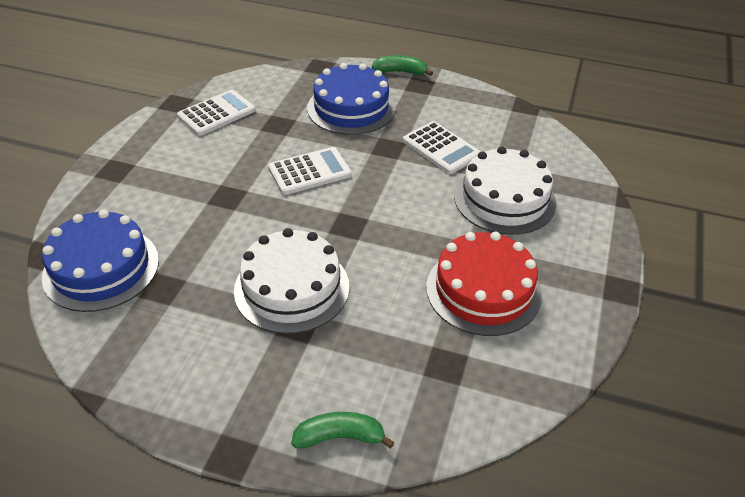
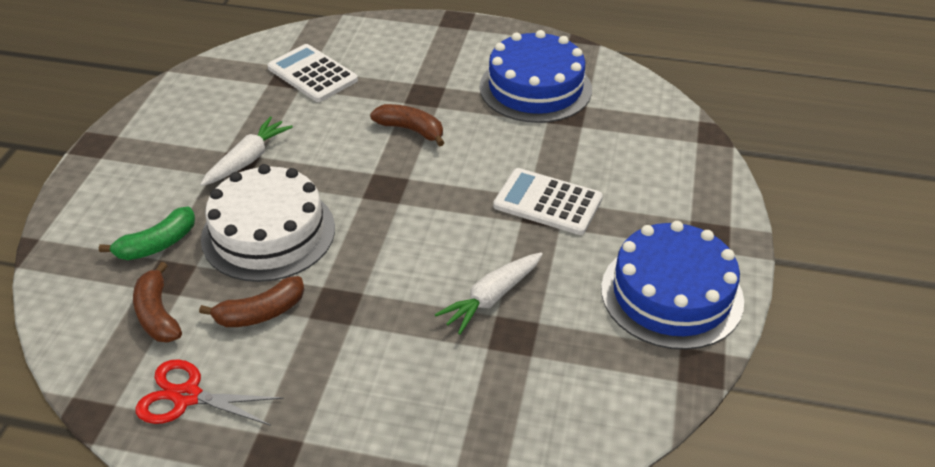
brown banana: 0 -> 3
green banana: 2 -> 1
red cake: 1 -> 0
red scissors: 0 -> 1
white cake: 2 -> 1
white calculator: 3 -> 2
white carrot: 0 -> 2

